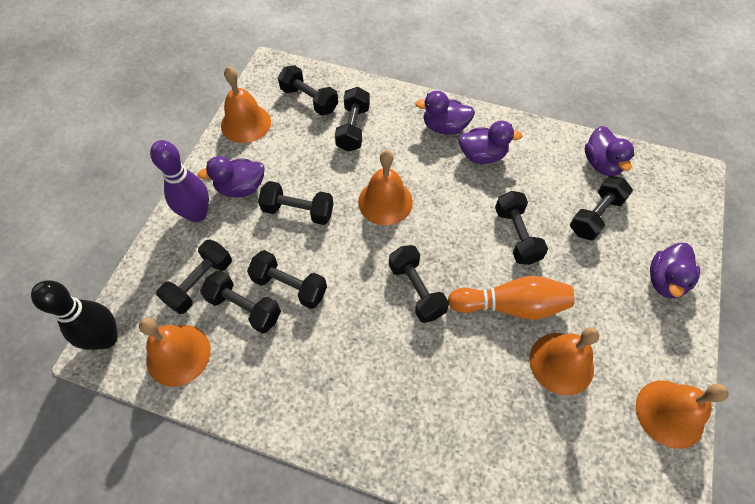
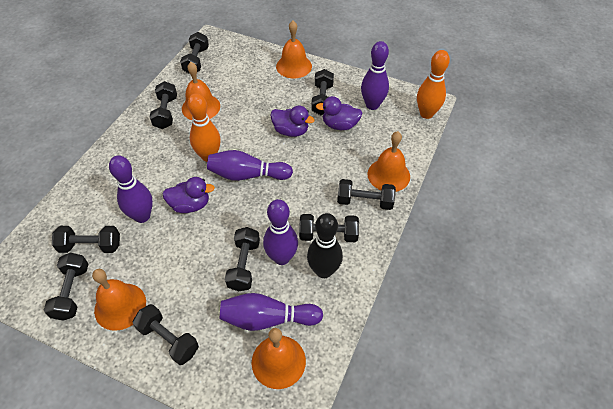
orange bowling pin: 1 -> 2
purple bowling pin: 1 -> 5
purple duck: 5 -> 3

